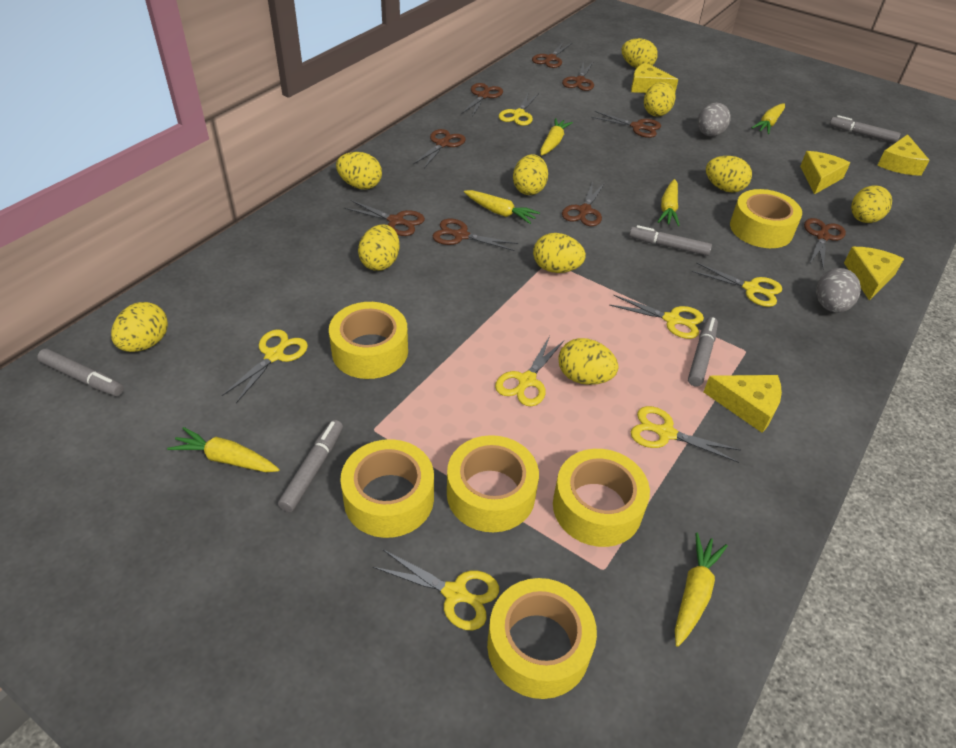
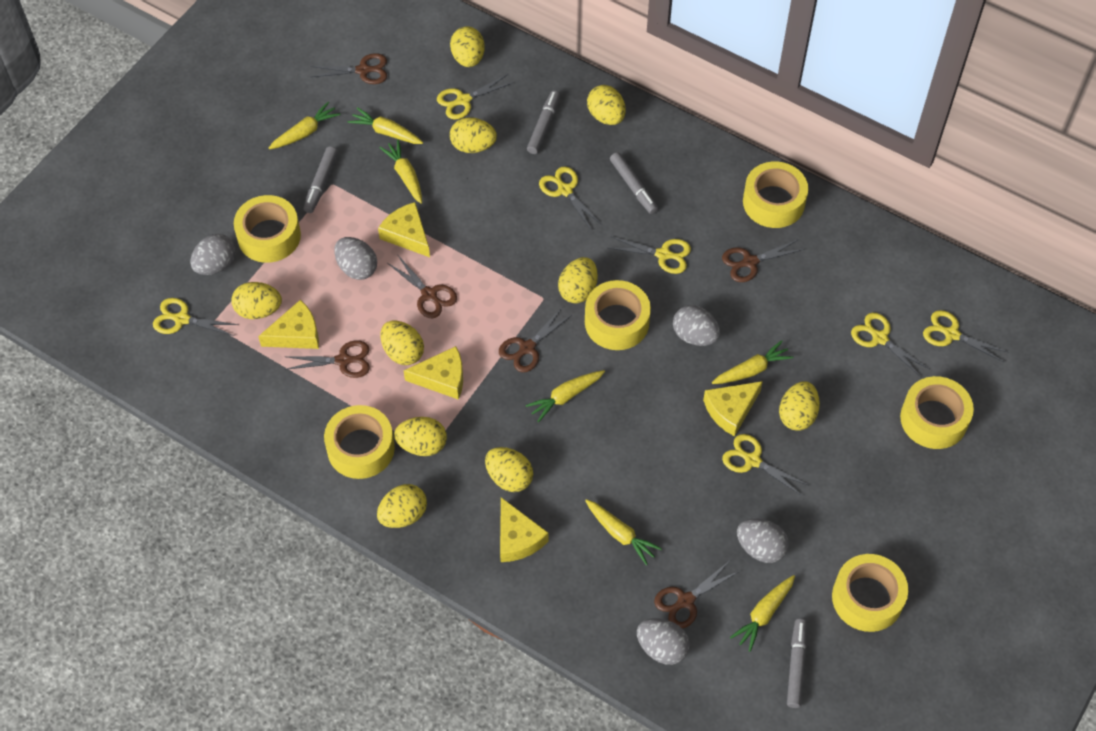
brown scissors: 9 -> 6
grey egg: 2 -> 5
grey marker: 5 -> 4
yellow carrot: 6 -> 7

